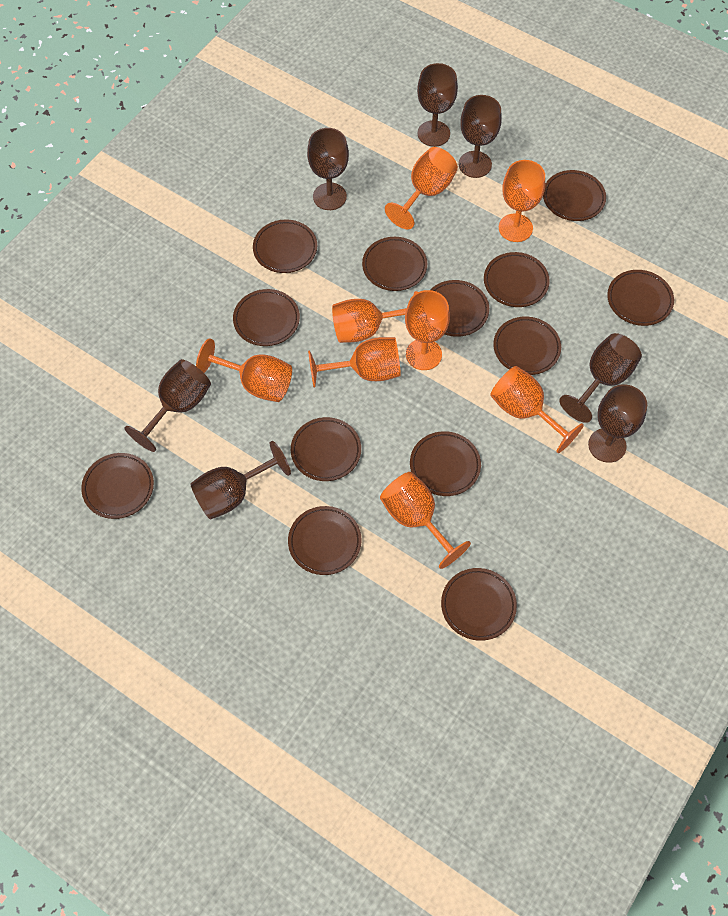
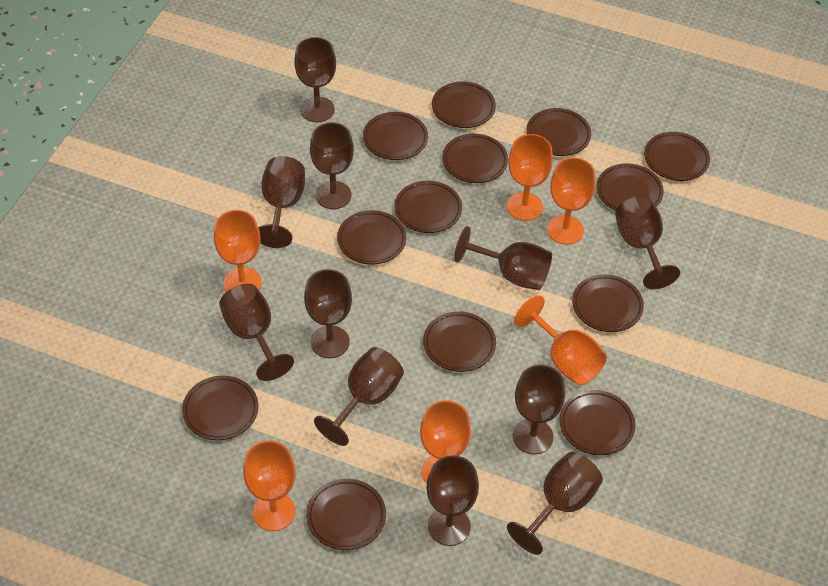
brown goblet: 7 -> 11
orange goblet: 8 -> 6

